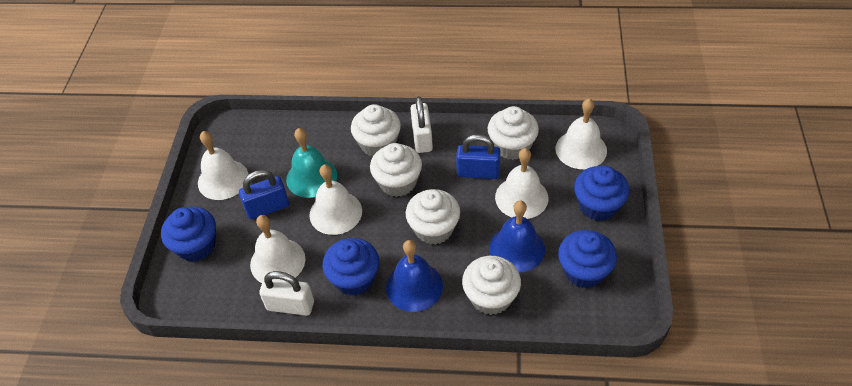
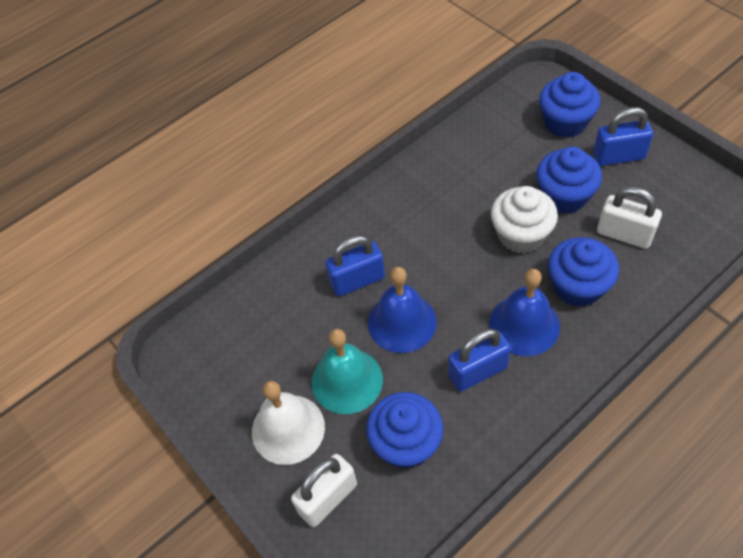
blue padlock: 2 -> 3
white bell: 5 -> 1
white cupcake: 5 -> 1

